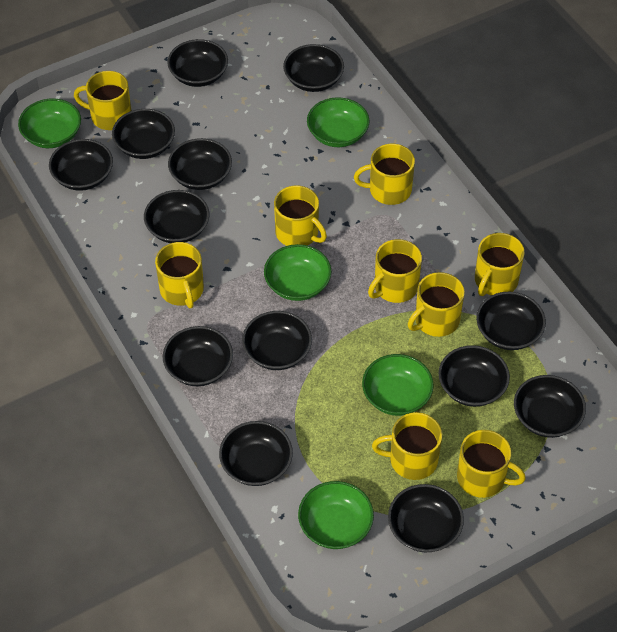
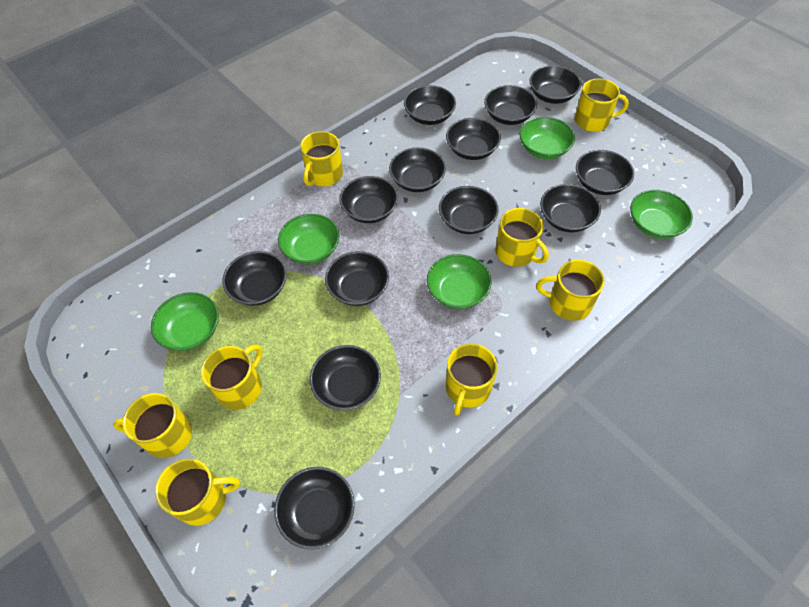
yellow mug: 9 -> 8

